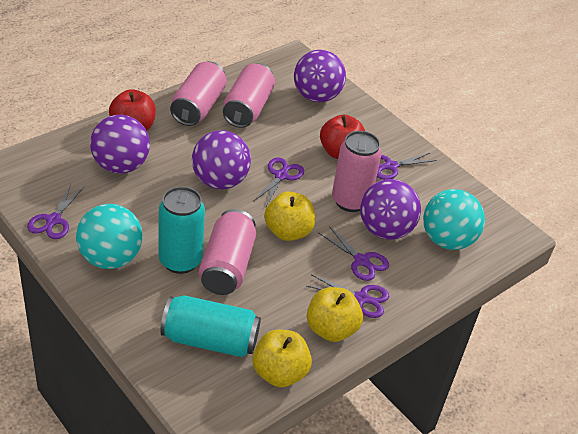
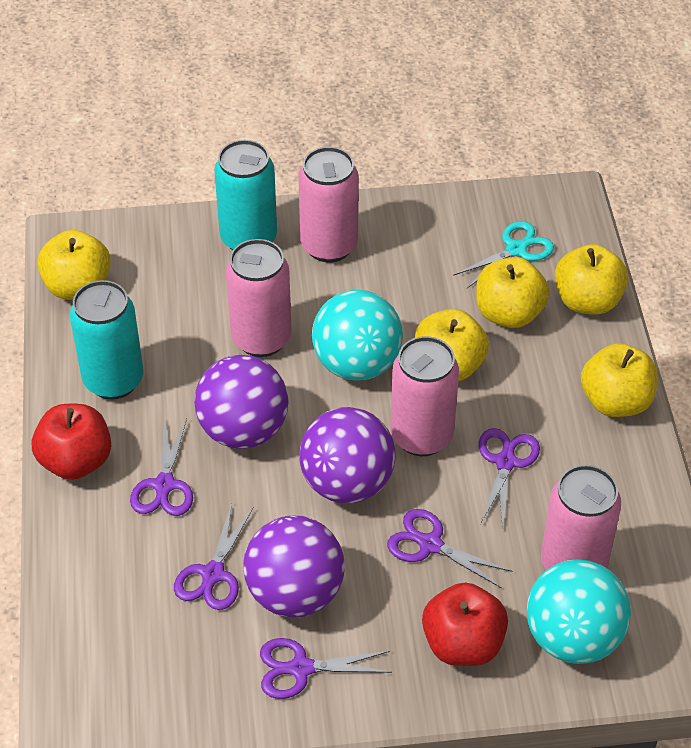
purple ball: 4 -> 3
turquoise scissors: 0 -> 1
yellow apple: 3 -> 5

